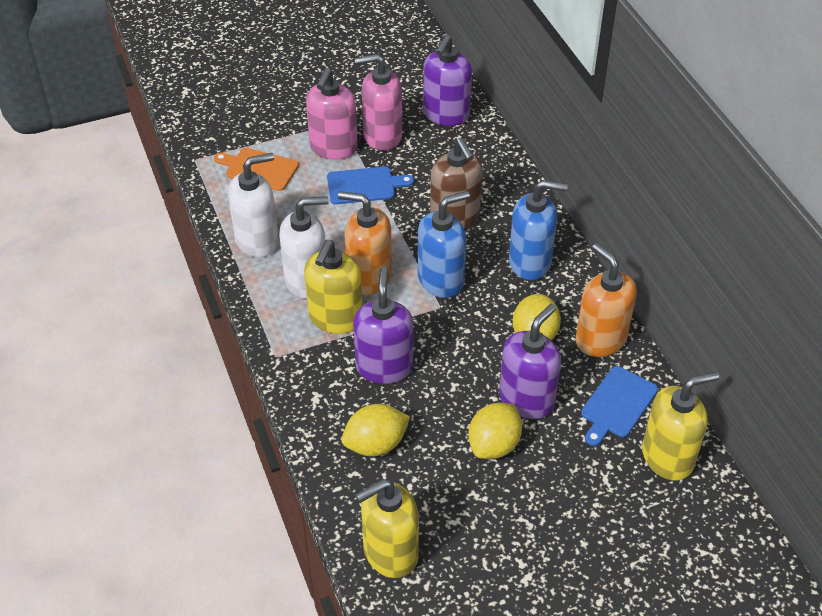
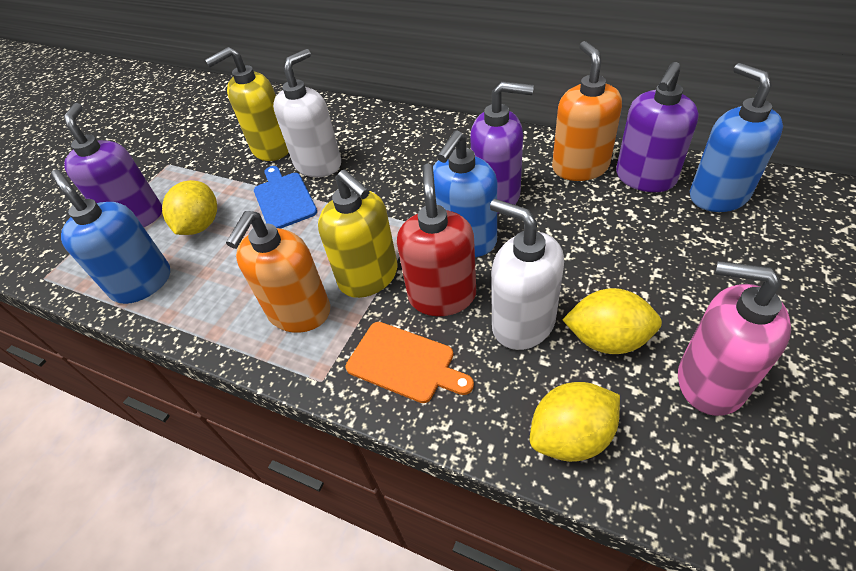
blue cutting board: 2 -> 1
blue soap dispenser: 2 -> 3
brown soap dispenser: 1 -> 0
pink soap dispenser: 2 -> 1
red soap dispenser: 0 -> 1
yellow soap dispenser: 3 -> 2

